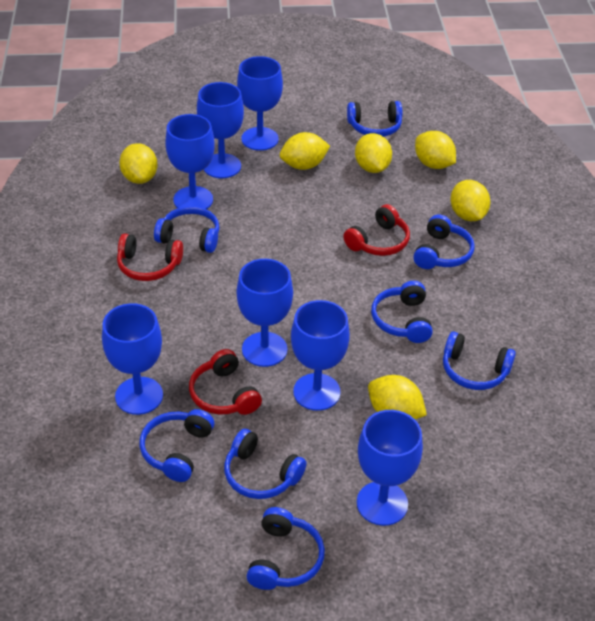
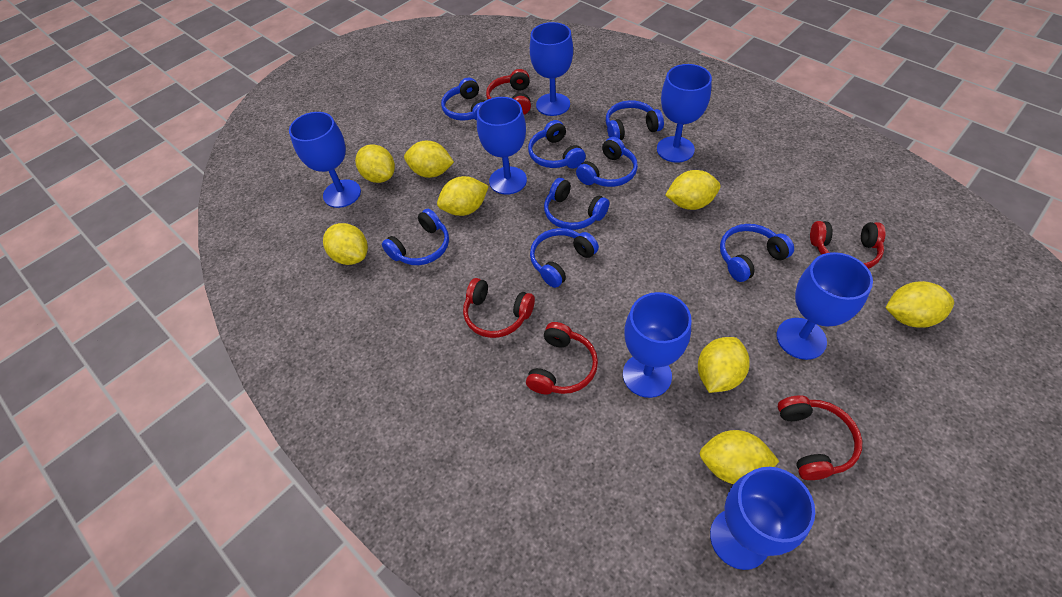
red headphones: 3 -> 5
yellow lemon: 6 -> 8

